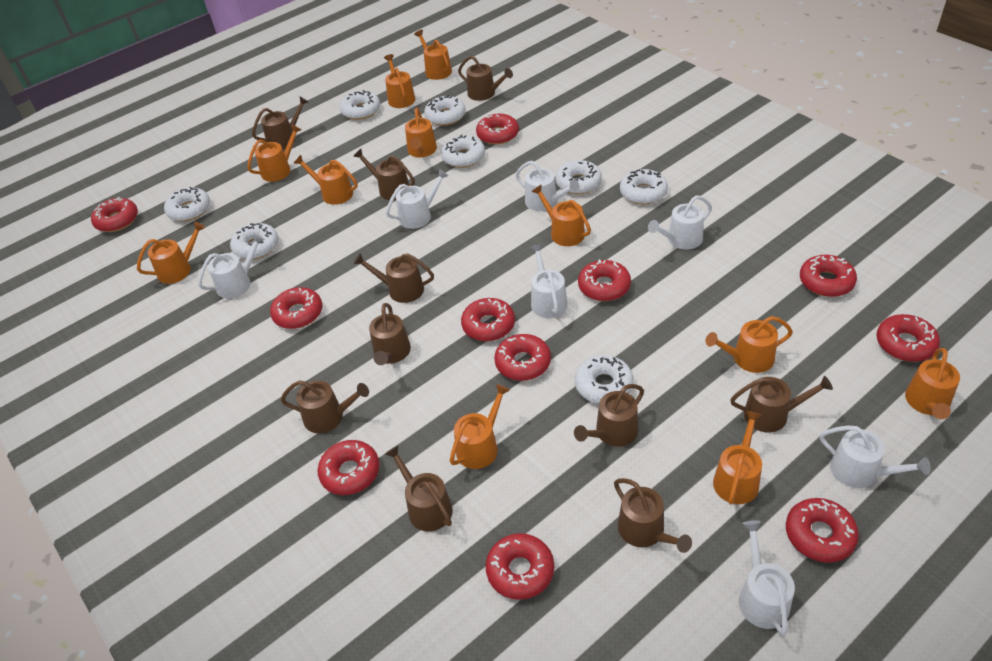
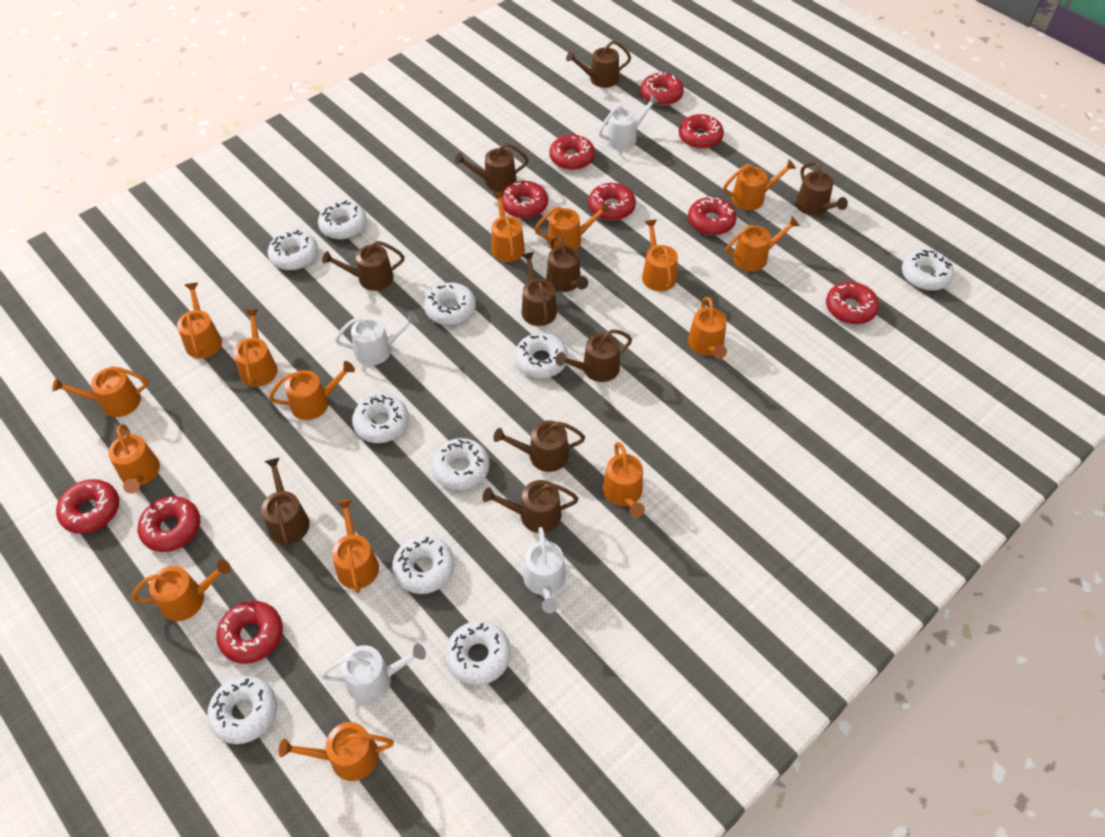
orange watering can: 11 -> 15
red donut: 11 -> 10
white donut: 8 -> 10
white watering can: 7 -> 4

